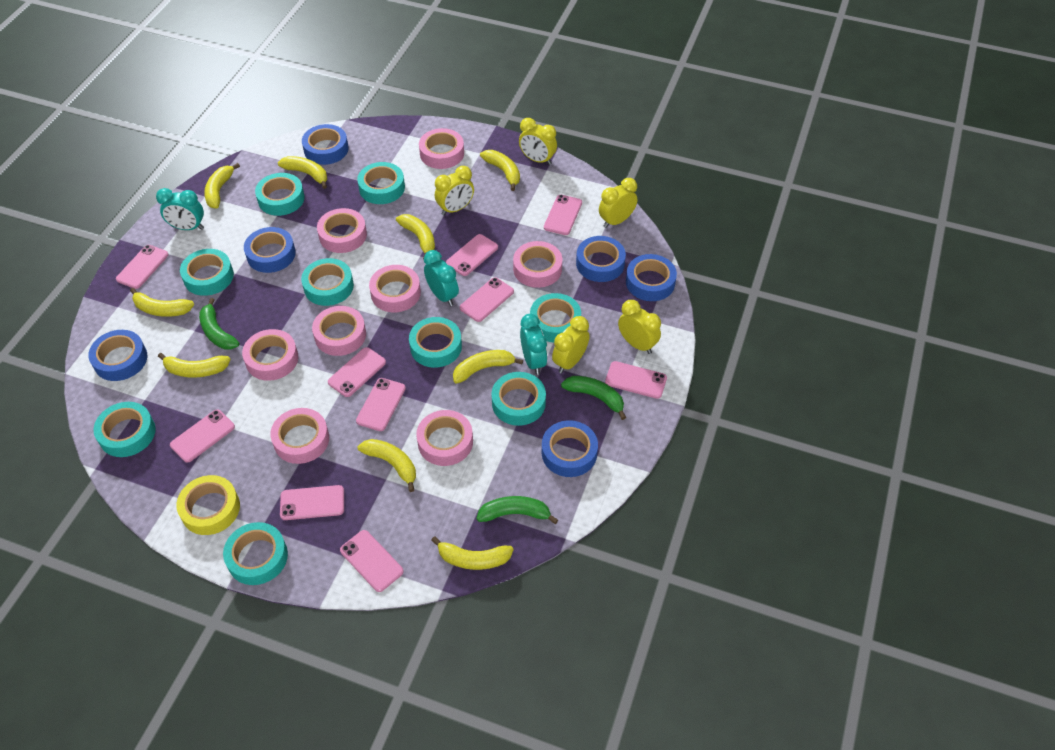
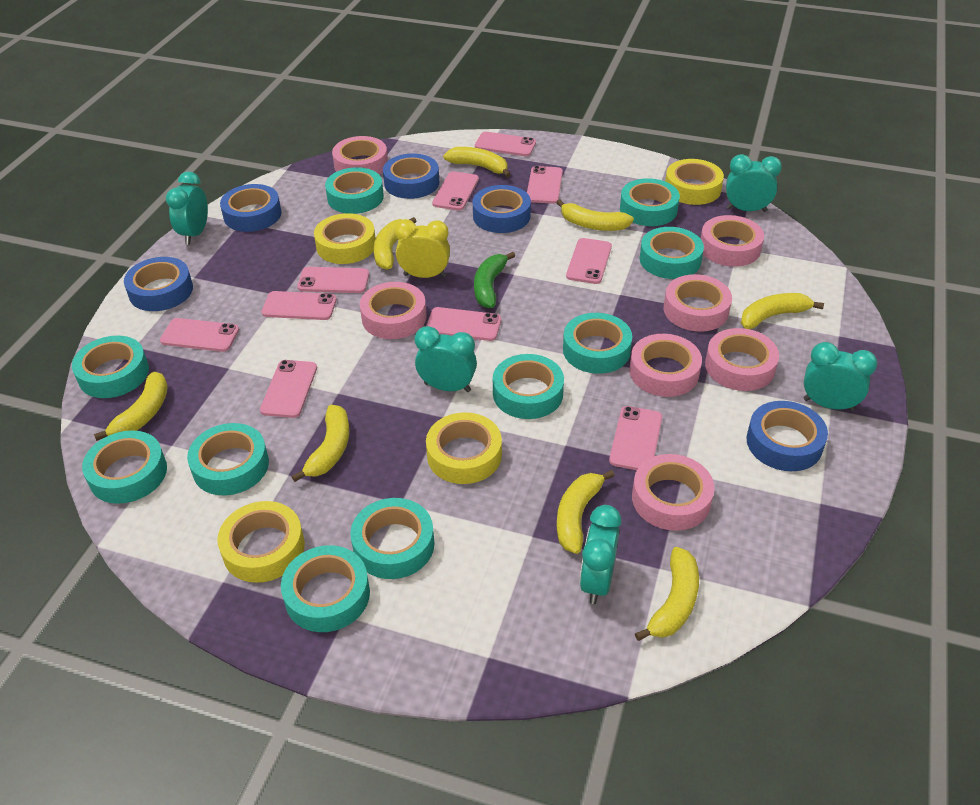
blue tape: 6 -> 5
green banana: 3 -> 1
pink tape: 8 -> 7
turquoise clock: 3 -> 5
turquoise tape: 9 -> 10
yellow banana: 9 -> 8
yellow clock: 5 -> 1
yellow tape: 1 -> 4

